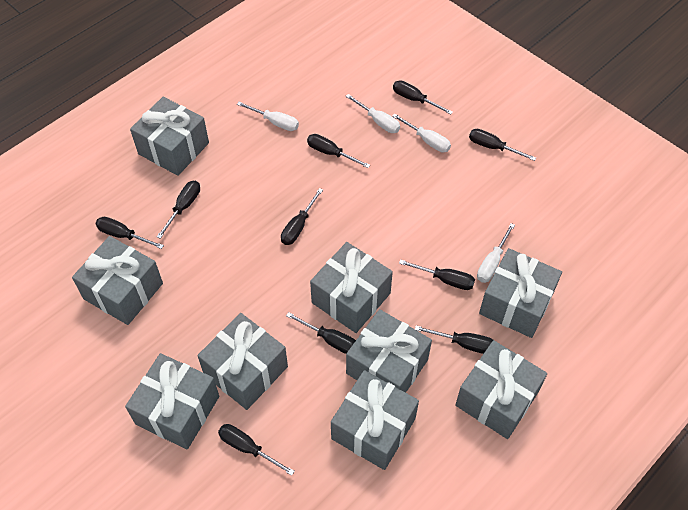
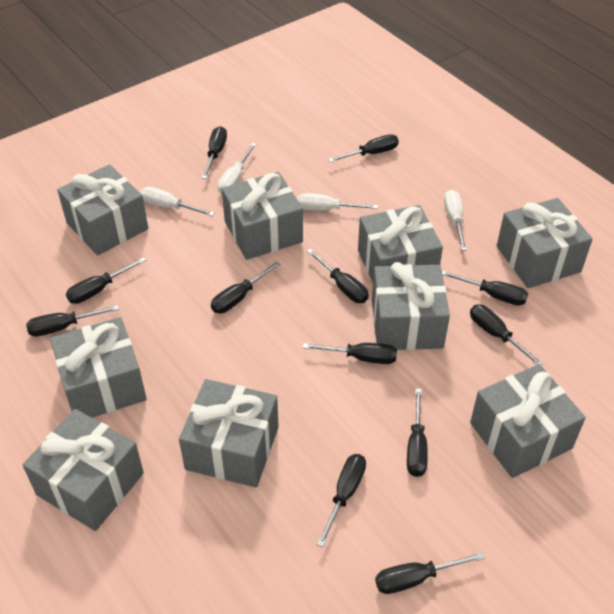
black screwdriver: 10 -> 12

